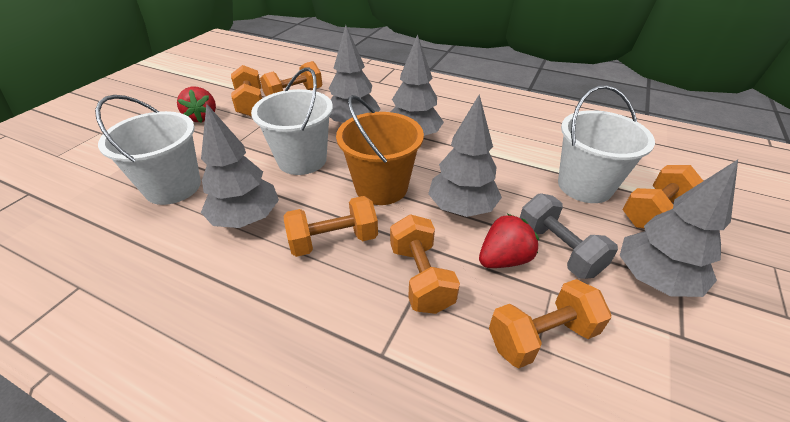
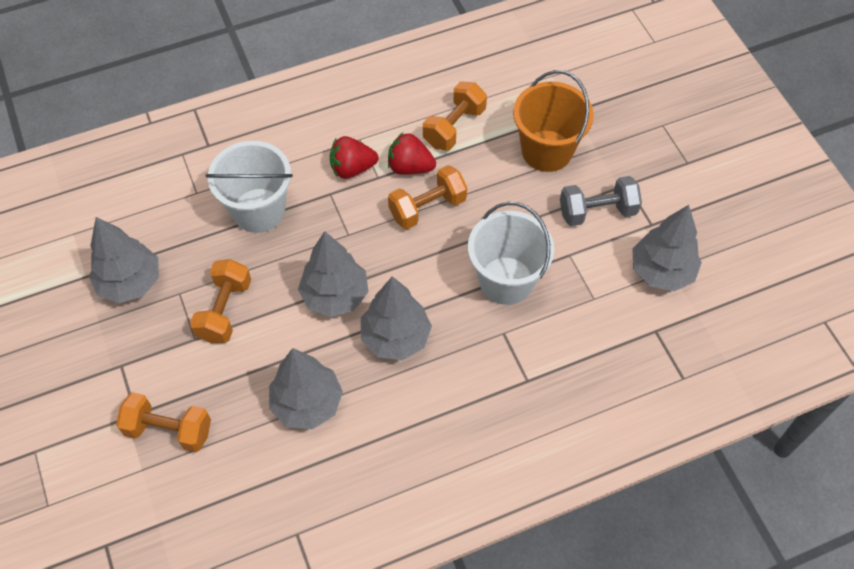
orange dumbbell: 6 -> 4
white bucket: 3 -> 2

